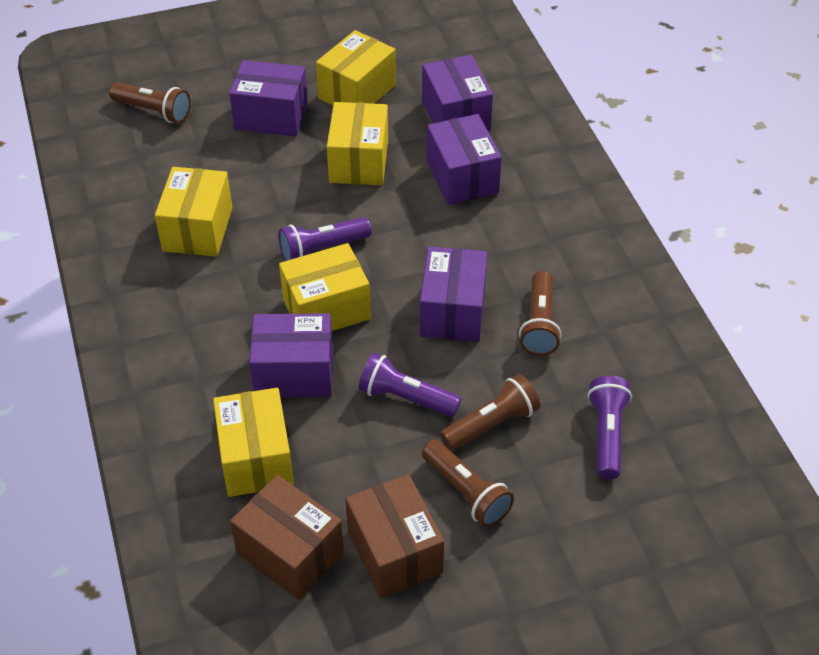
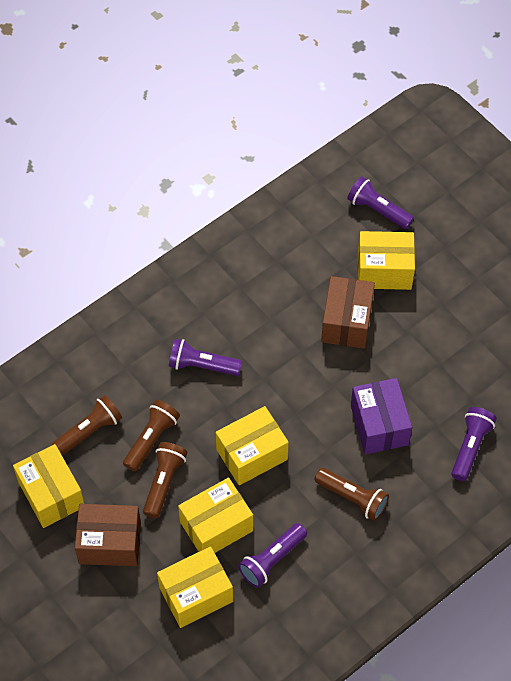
purple box: 5 -> 1
purple flashlight: 3 -> 4

